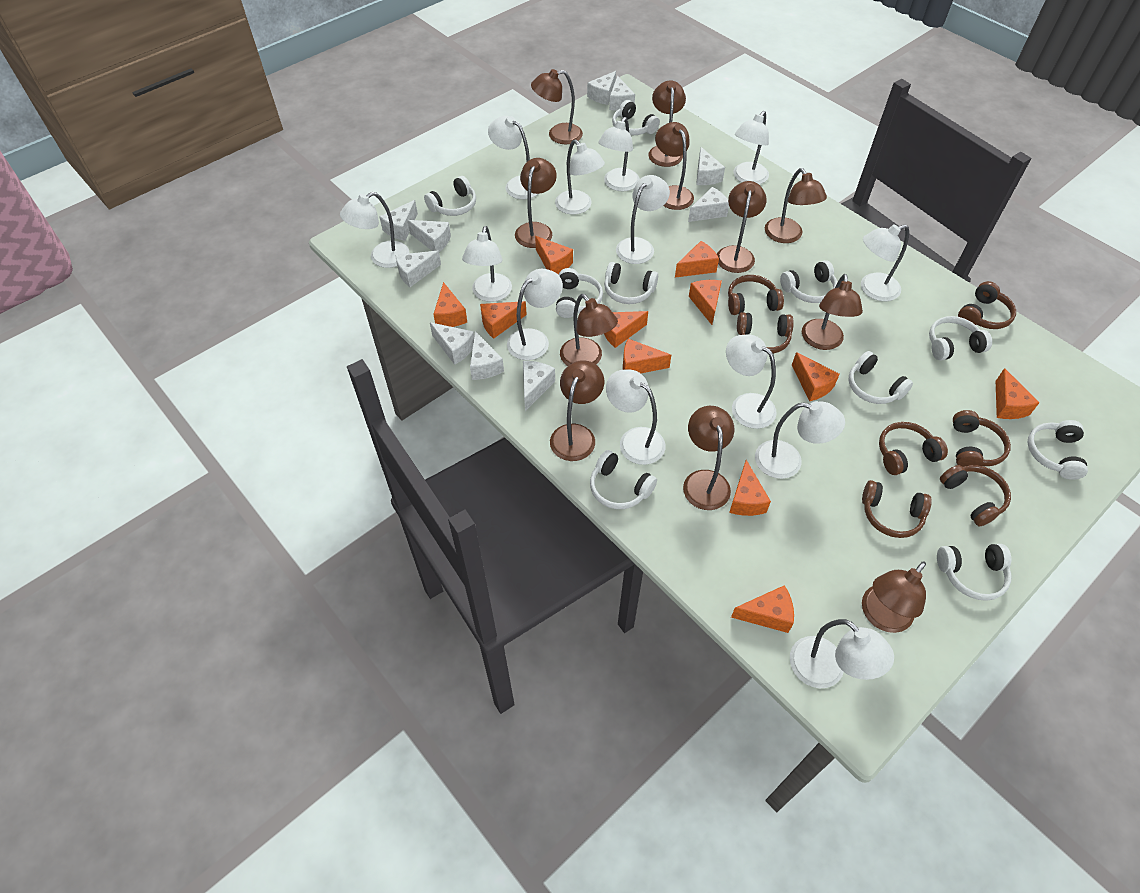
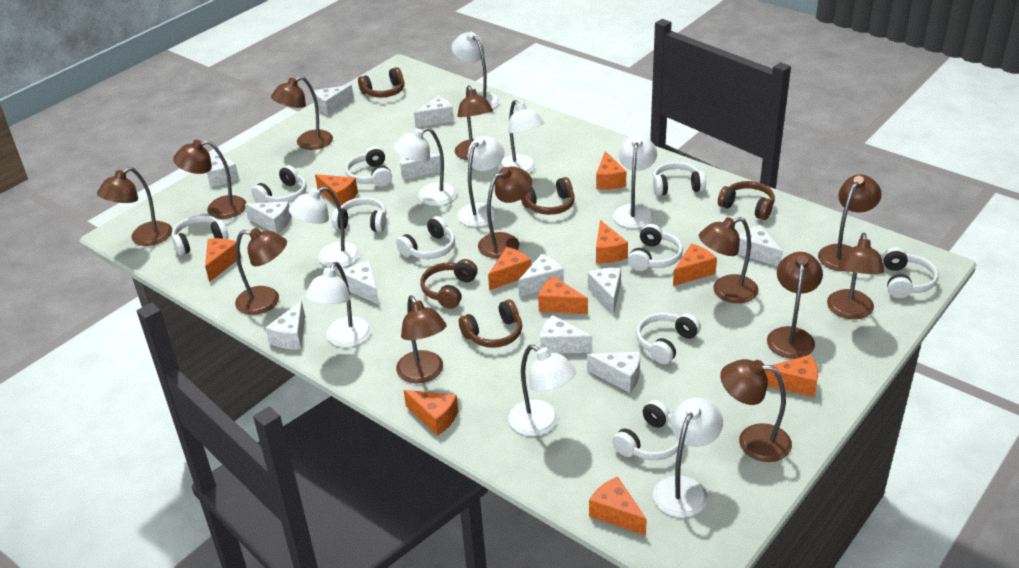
brown headphones: 7 -> 5
brown lamp: 11 -> 12
orange cheese: 11 -> 10
white cheese: 10 -> 12
white lamp: 13 -> 9

